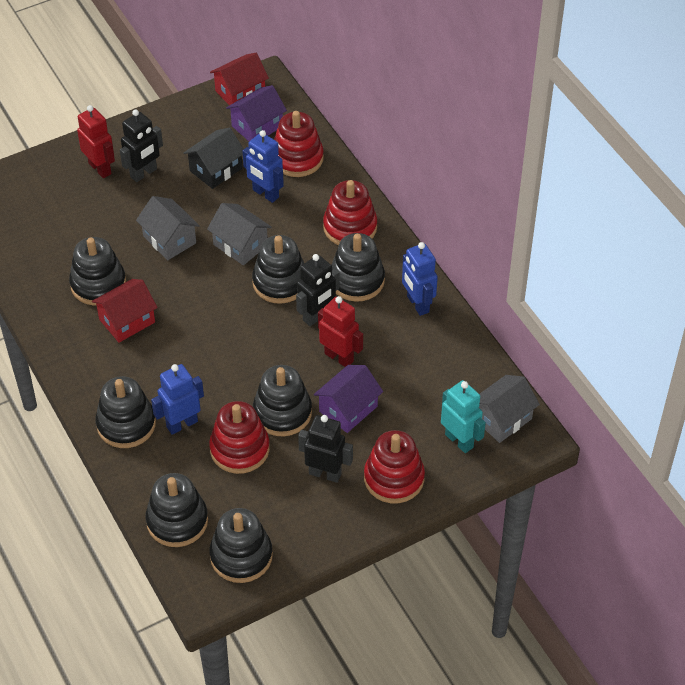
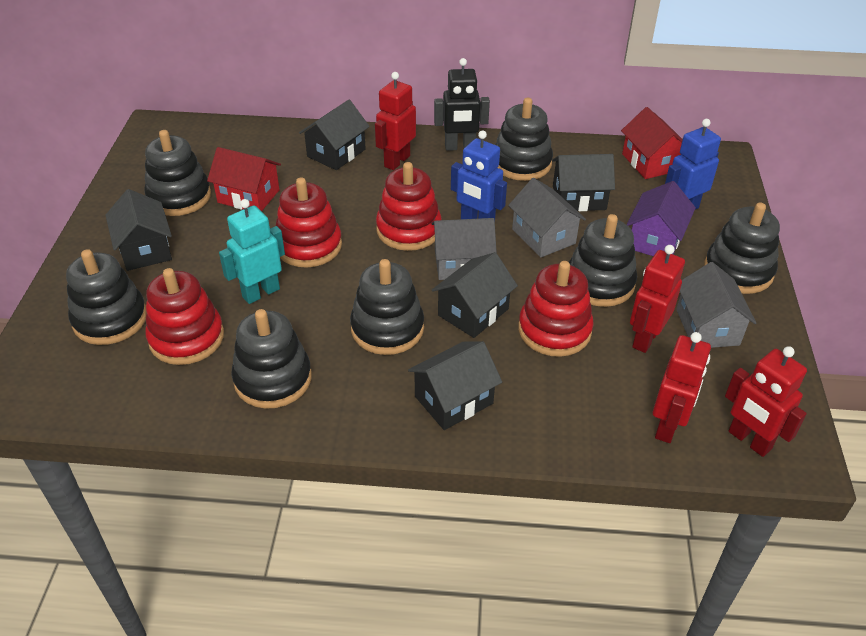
black house: 1 -> 5
black robot: 3 -> 1
blue robot: 3 -> 2
purple house: 2 -> 1
red robot: 2 -> 4

